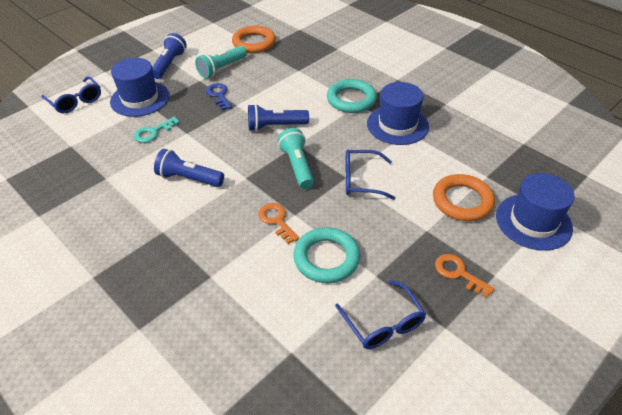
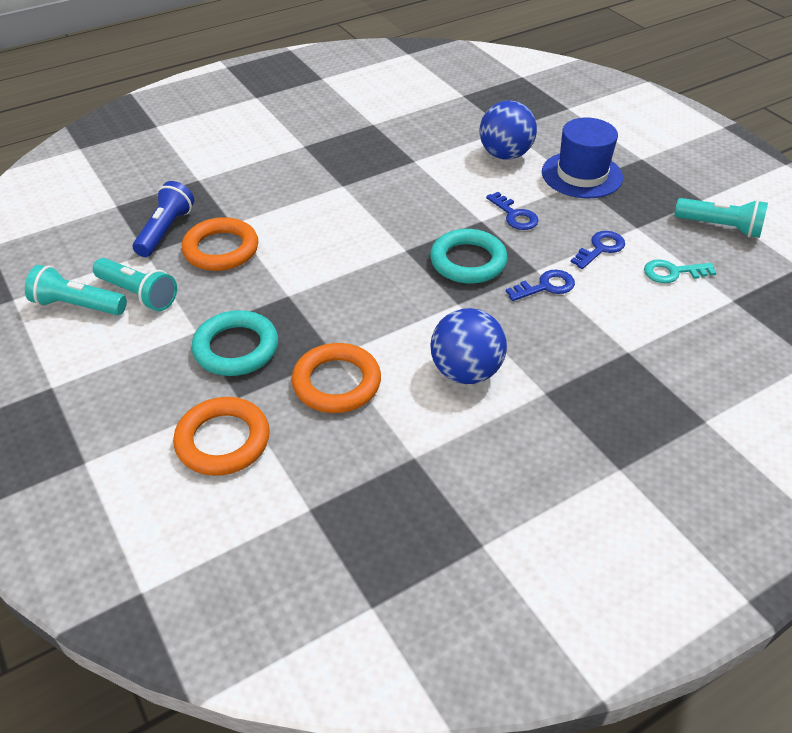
blue ball: 0 -> 2
blue flashlight: 3 -> 1
blue glasses: 3 -> 0
blue hat: 3 -> 1
blue key: 1 -> 3
orange key: 2 -> 0
orange ring: 2 -> 3
turquoise flashlight: 2 -> 3

